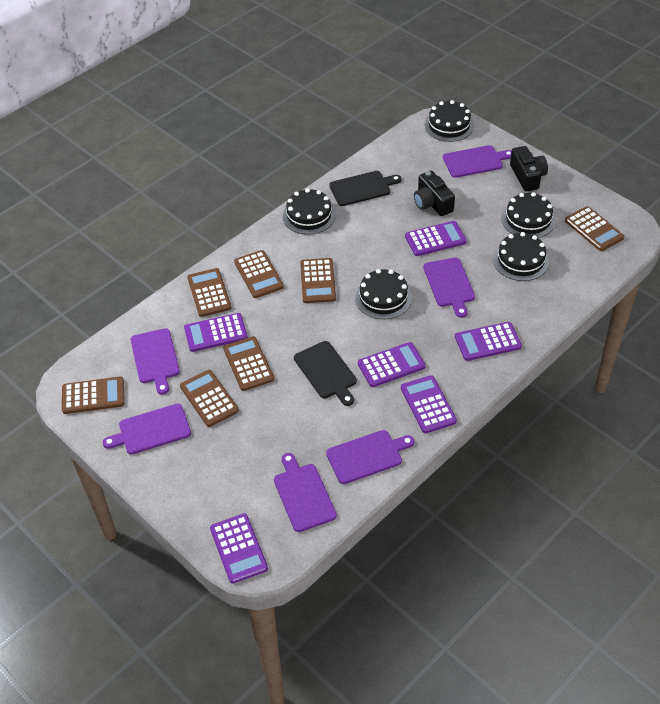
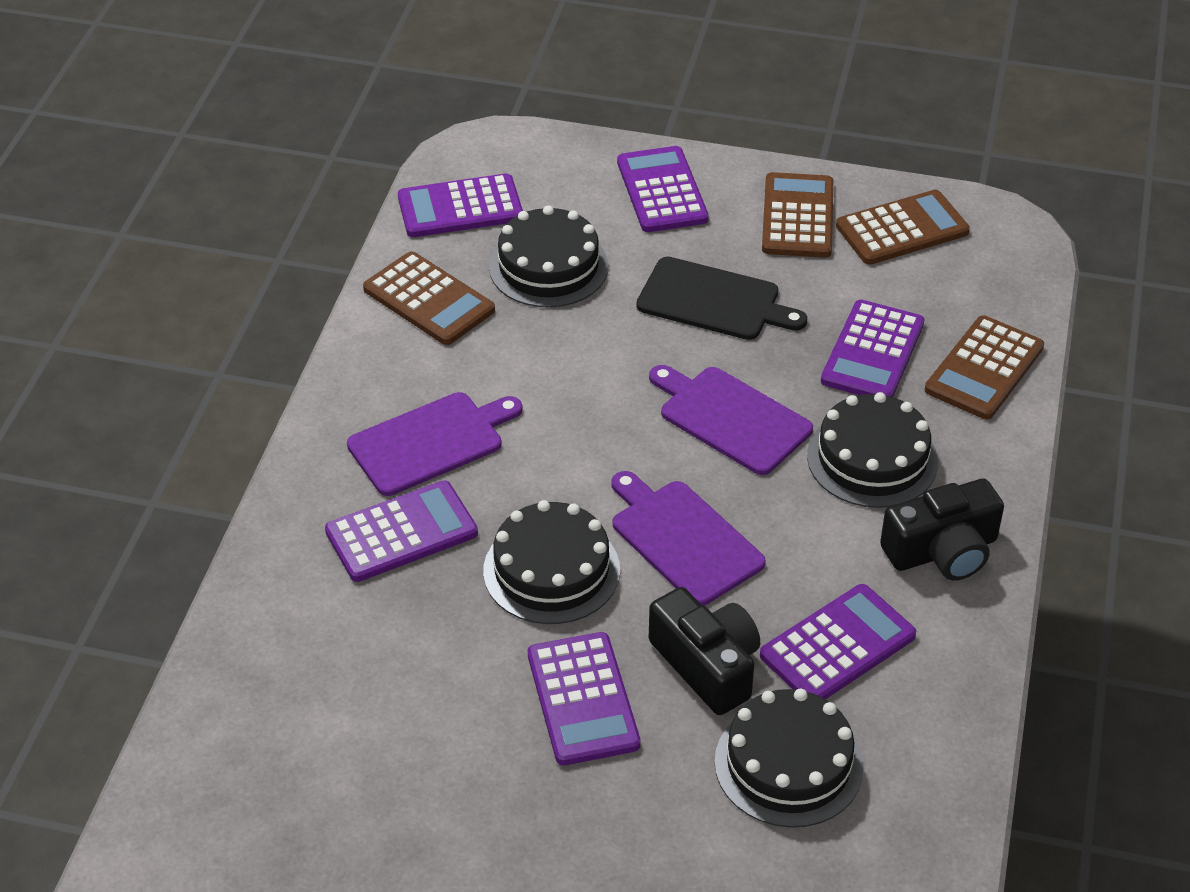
black cake: 5 -> 4
black cutting board: 2 -> 1
brown calculator: 7 -> 4
purple cutting board: 6 -> 3

